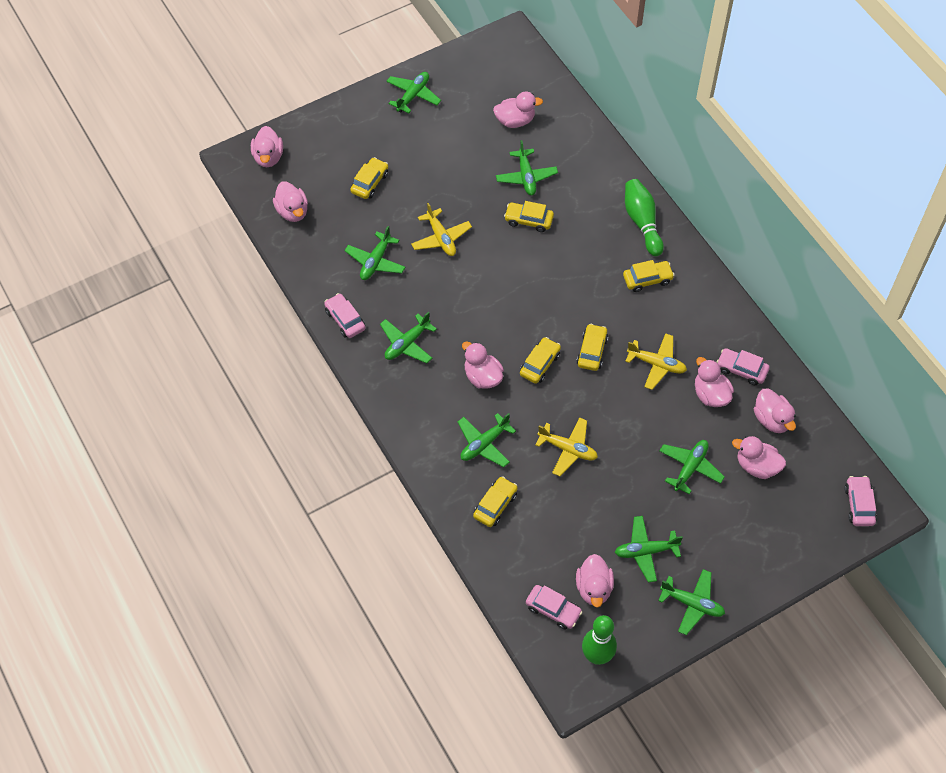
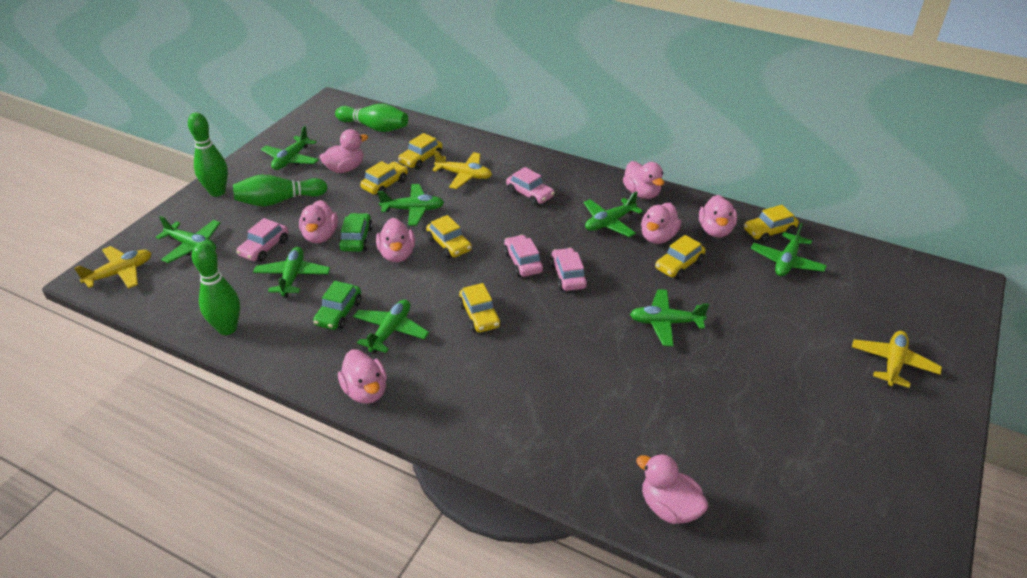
green bowling pin: 2 -> 4
green car: 0 -> 2

